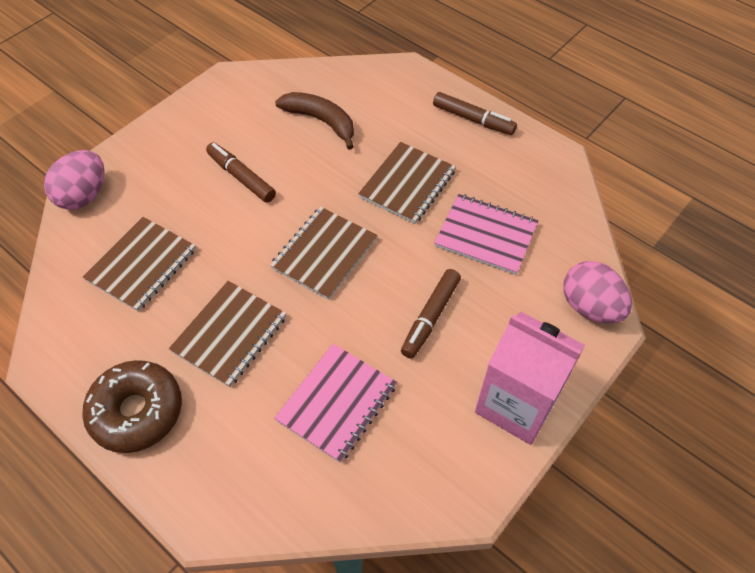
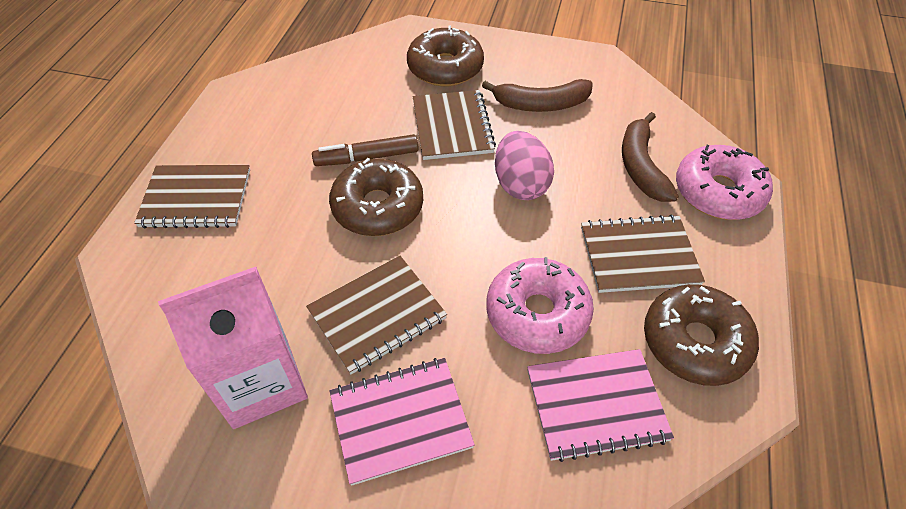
brown banana: 1 -> 2
brown donut: 1 -> 3
brown marker: 3 -> 1
pink donut: 0 -> 2
pink egg: 2 -> 1

